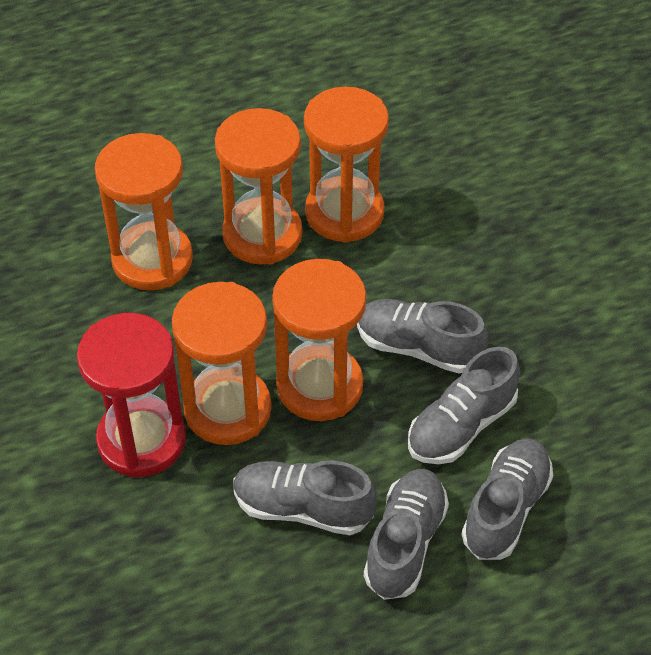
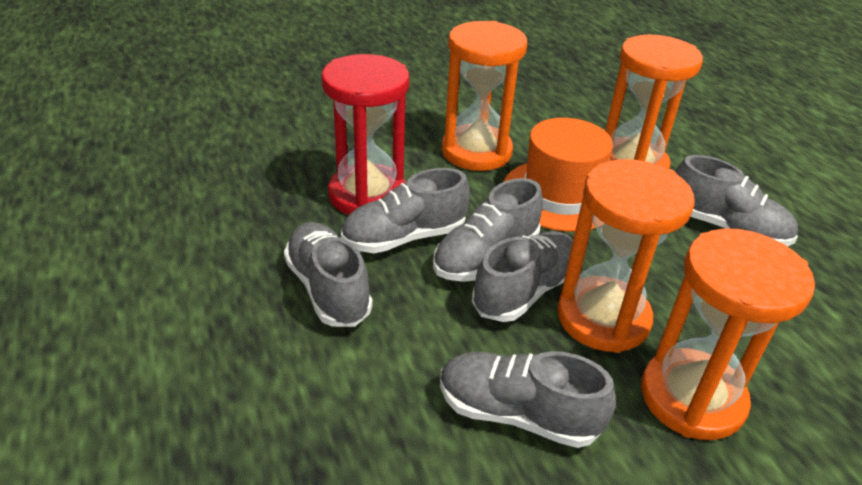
grey shoe: 5 -> 6
orange hat: 0 -> 1
orange hourglass: 5 -> 4

